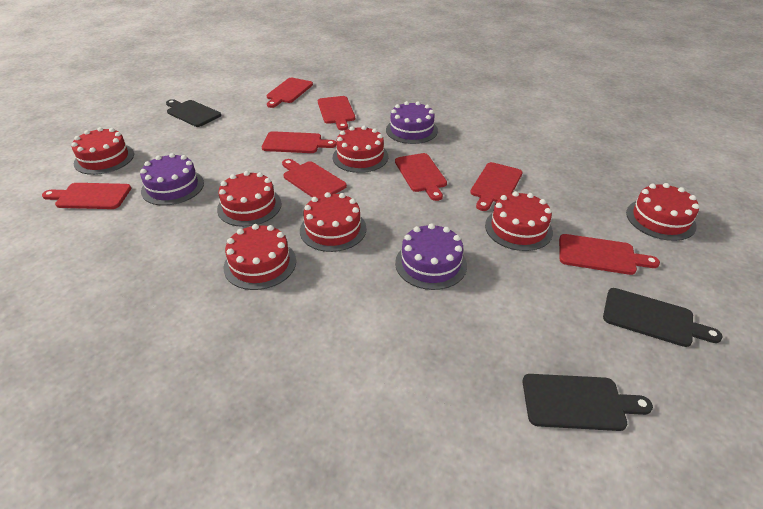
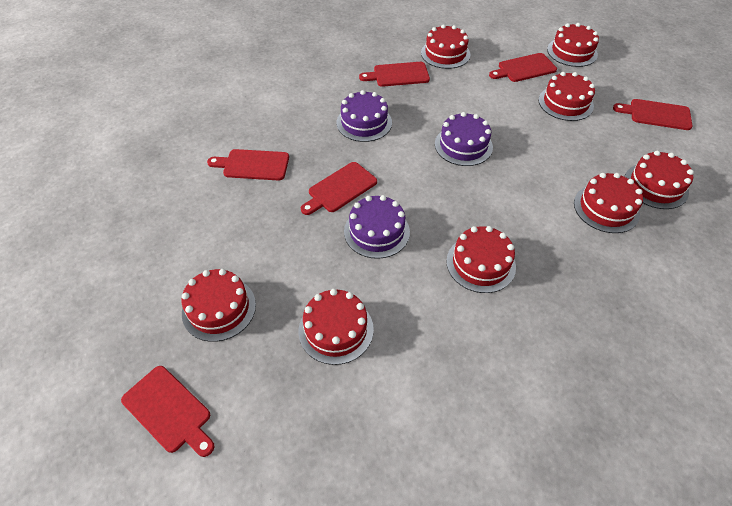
black cutting board: 3 -> 0
red cake: 7 -> 8
red cutting board: 8 -> 6

